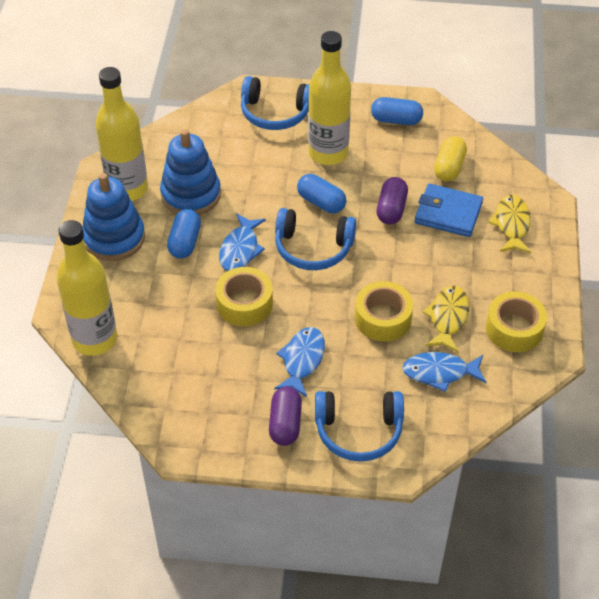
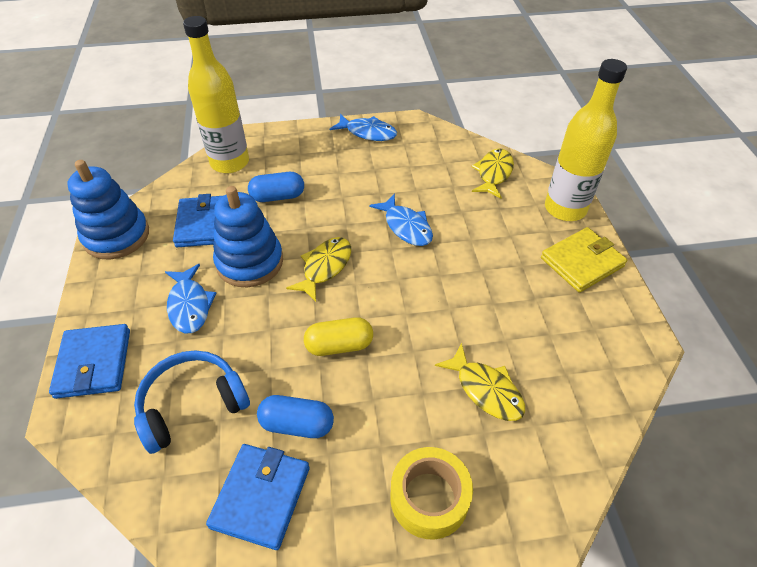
blue capsule: 3 -> 2
blue headphones: 3 -> 1
blue wallet: 1 -> 3
purple capsule: 2 -> 0
yellow bottle: 3 -> 2
yellow fish: 2 -> 3
yellow tape: 3 -> 1
yellow wallet: 0 -> 1

